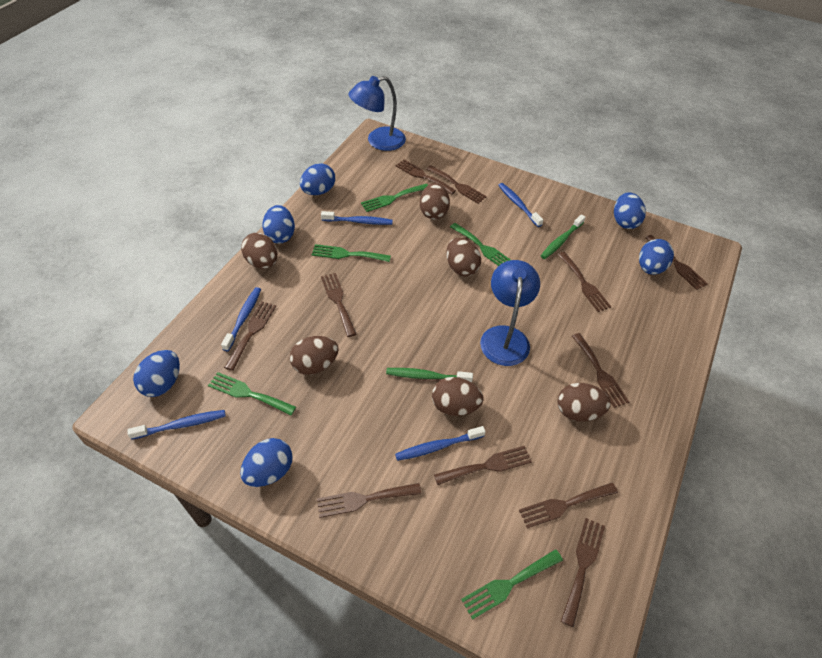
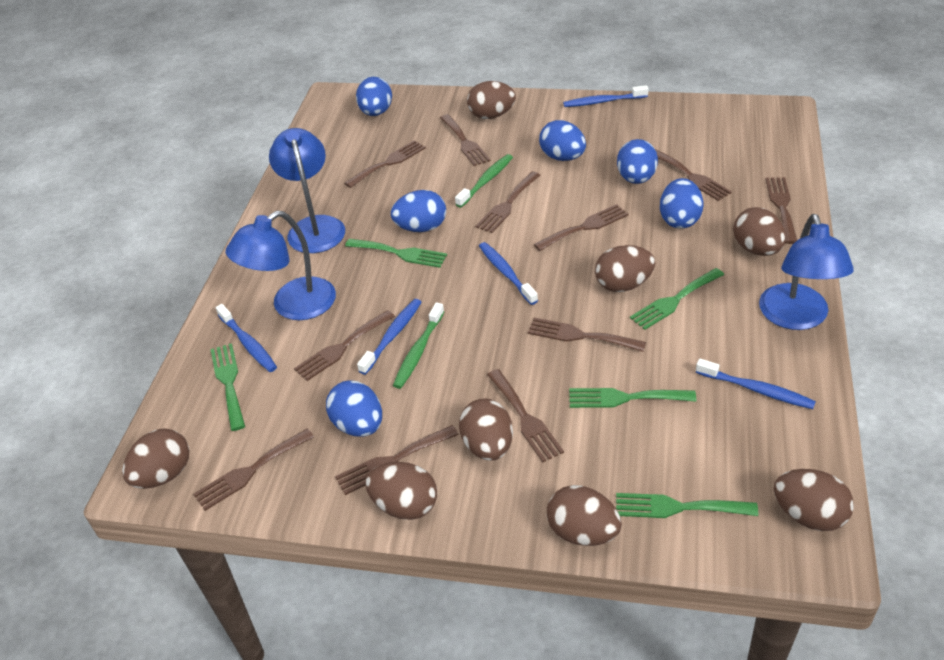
blue lamp: 2 -> 3
brown egg: 6 -> 8

